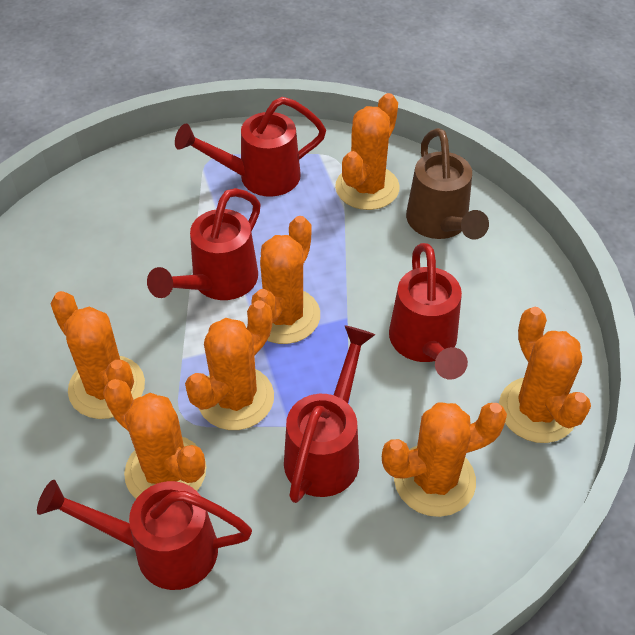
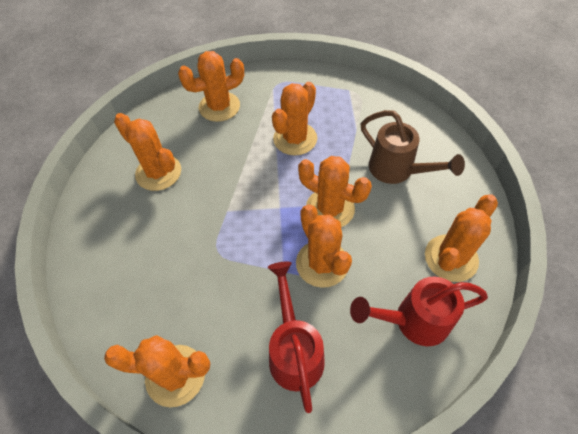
red watering can: 5 -> 2

